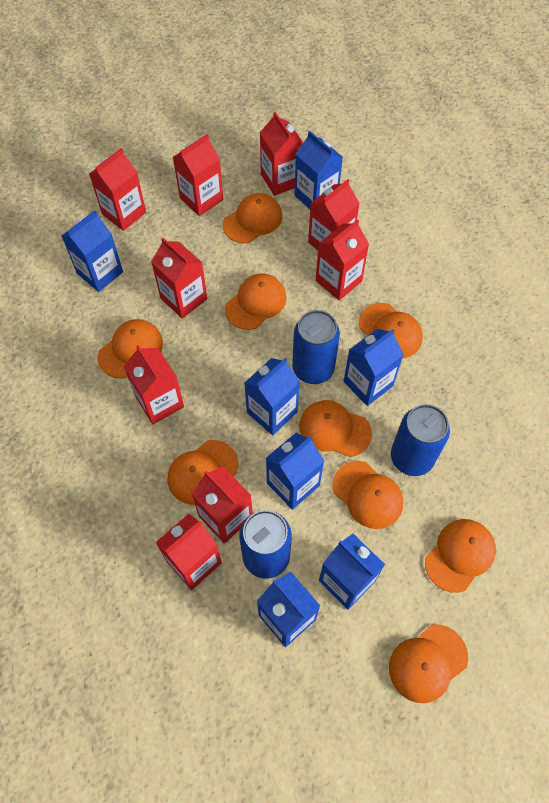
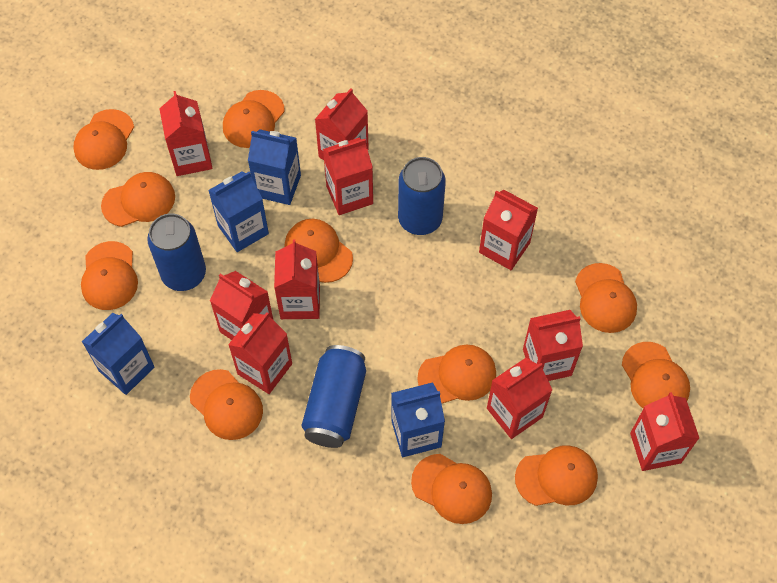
blue carton: 7 -> 4
orange cap: 9 -> 11
red carton: 9 -> 10

